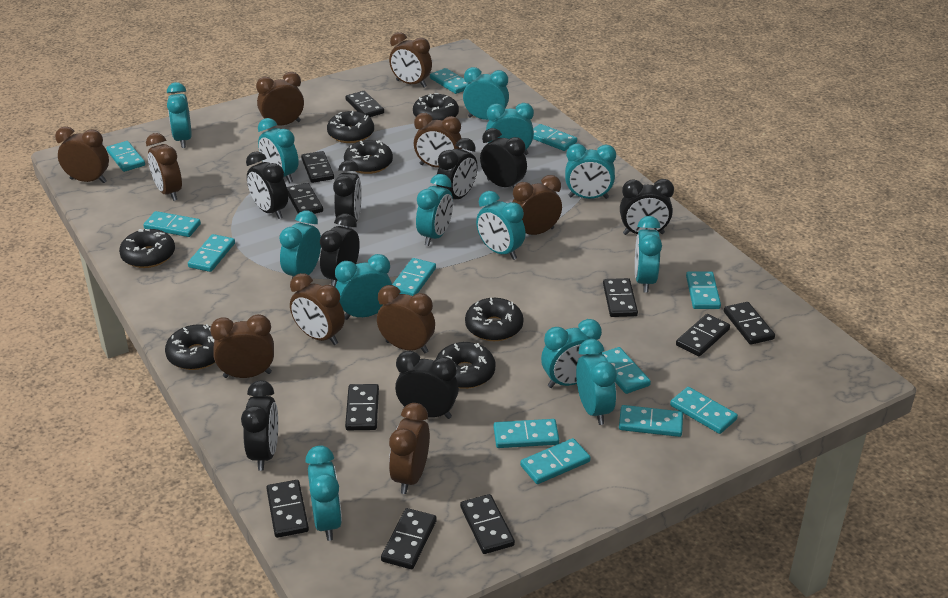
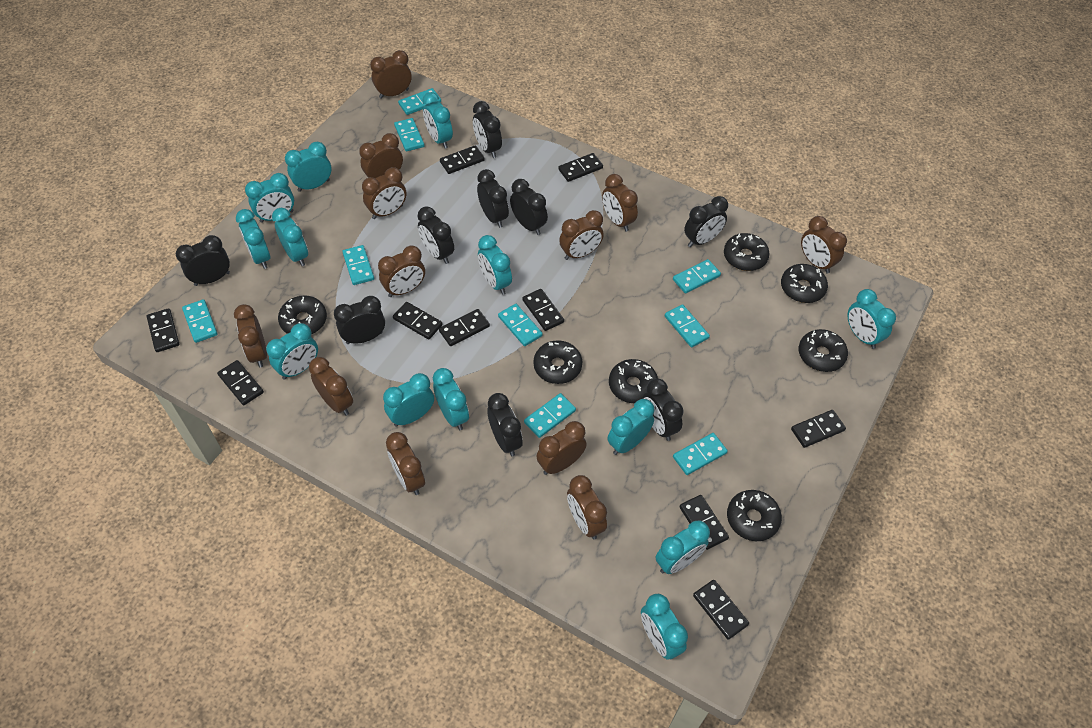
black clock: 8 -> 9
brown clock: 10 -> 12
turquoise domino: 12 -> 9

